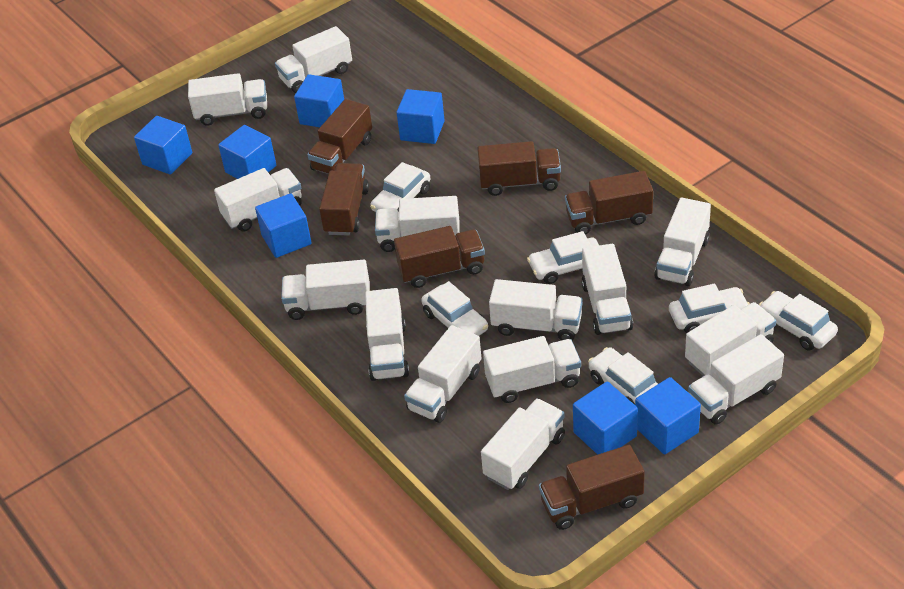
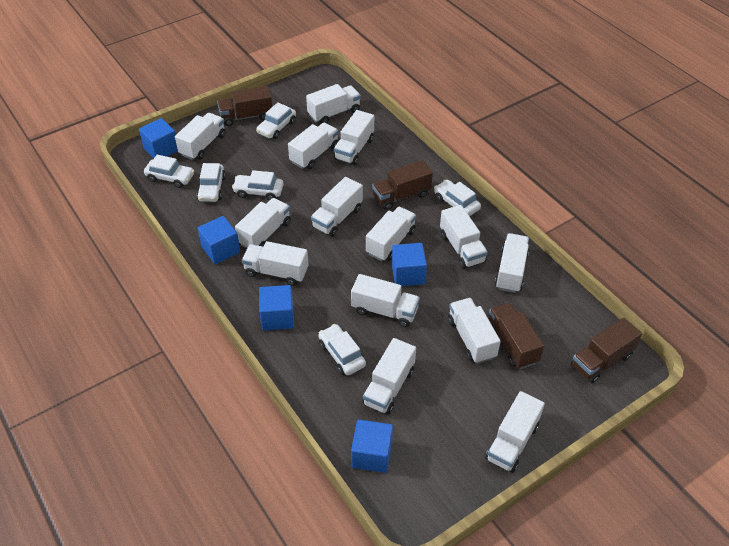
blue cube: 7 -> 5
brown truck: 6 -> 4

